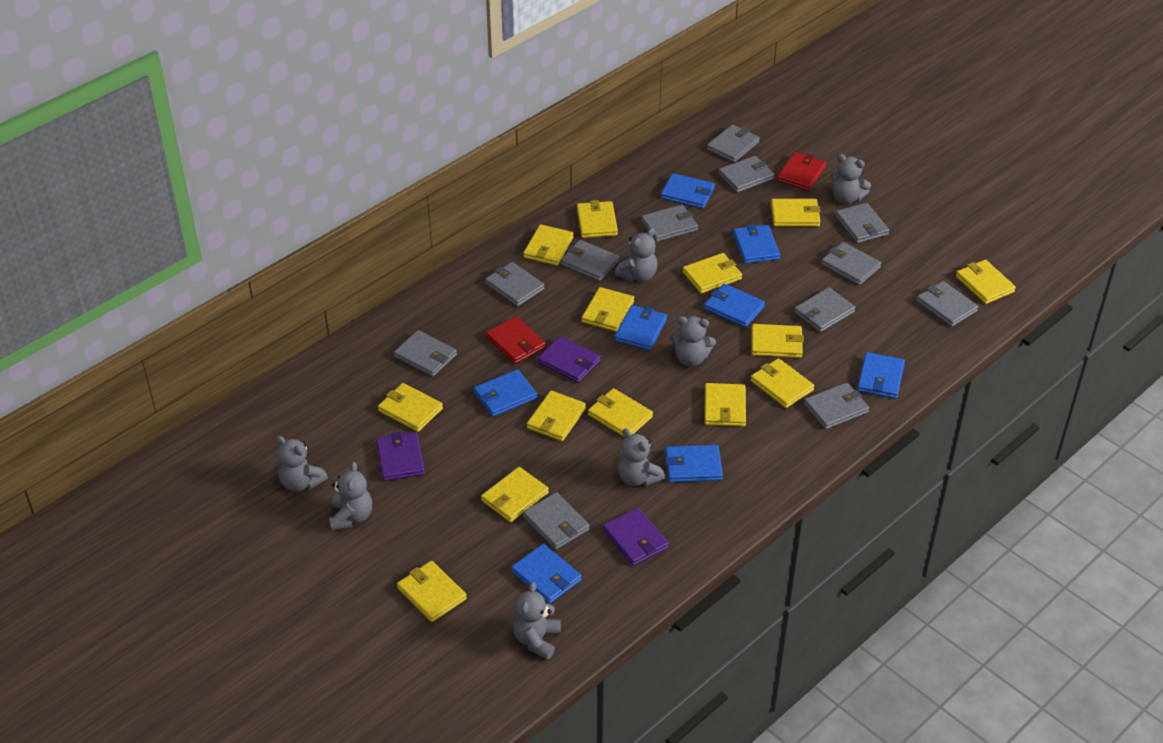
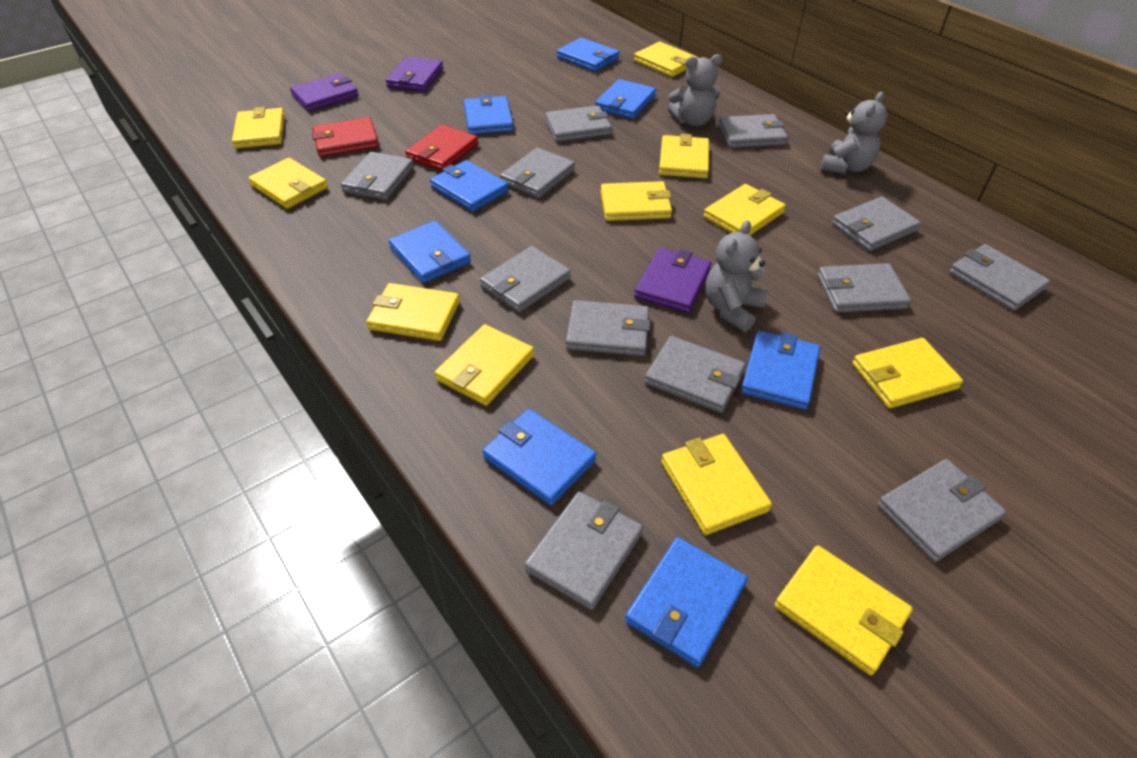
grey teddy bear: 7 -> 3
yellow wallet: 14 -> 11

